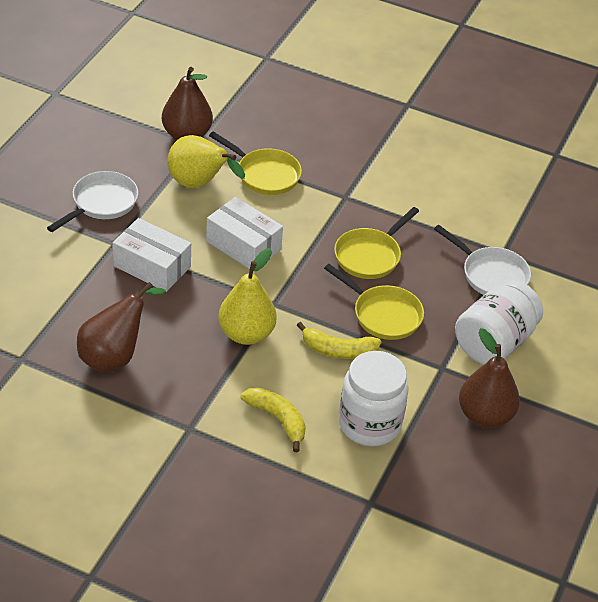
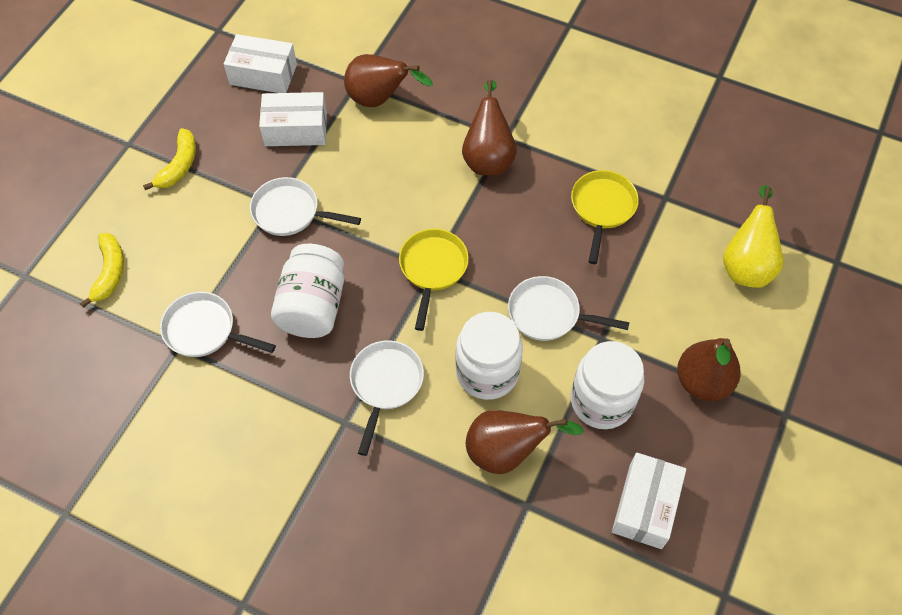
brown pear: 3 -> 4
white box: 2 -> 3
white jar: 2 -> 3
white pan: 2 -> 4
yellow pan: 3 -> 2
yellow pear: 2 -> 1

